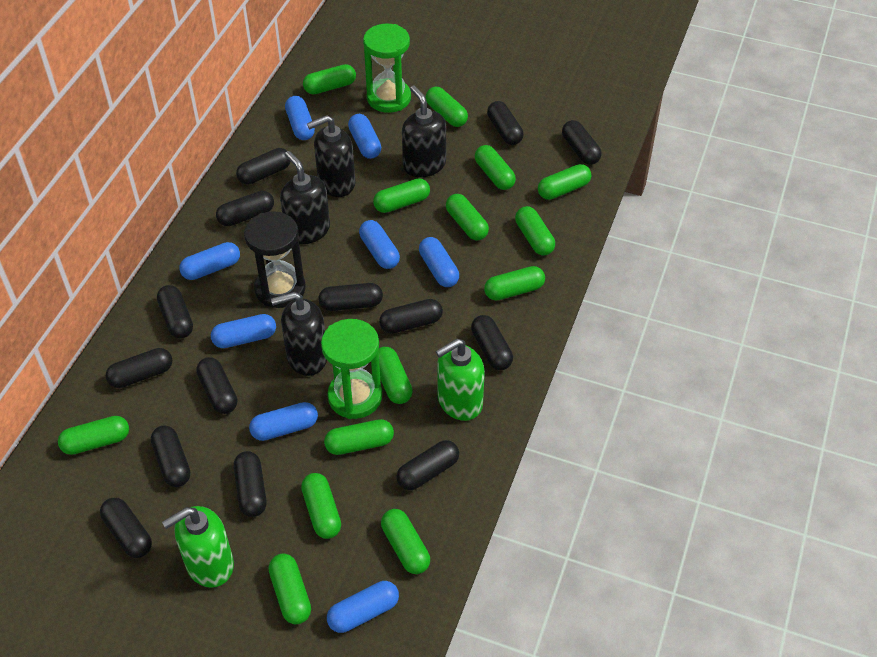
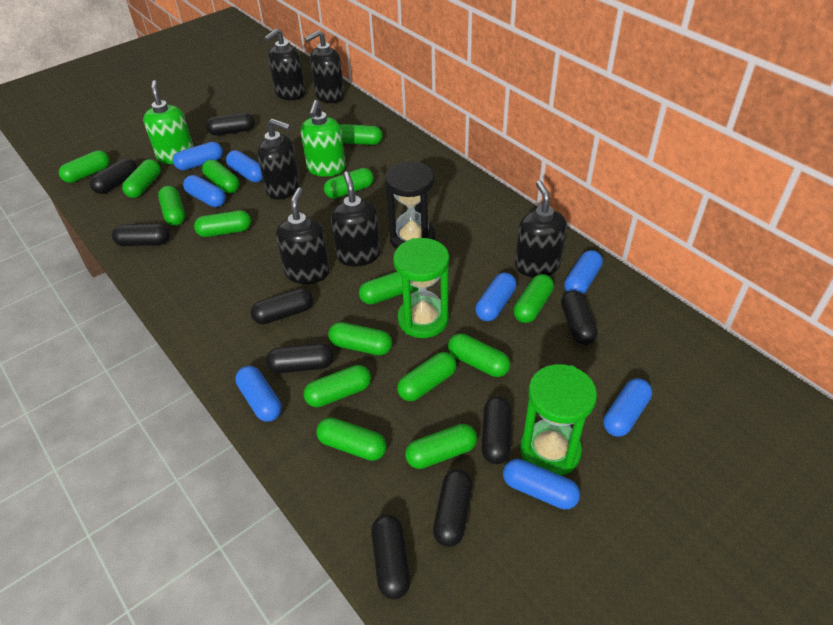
black capsule: 14 -> 9
black soap dispenser: 4 -> 6
green capsule: 14 -> 15

